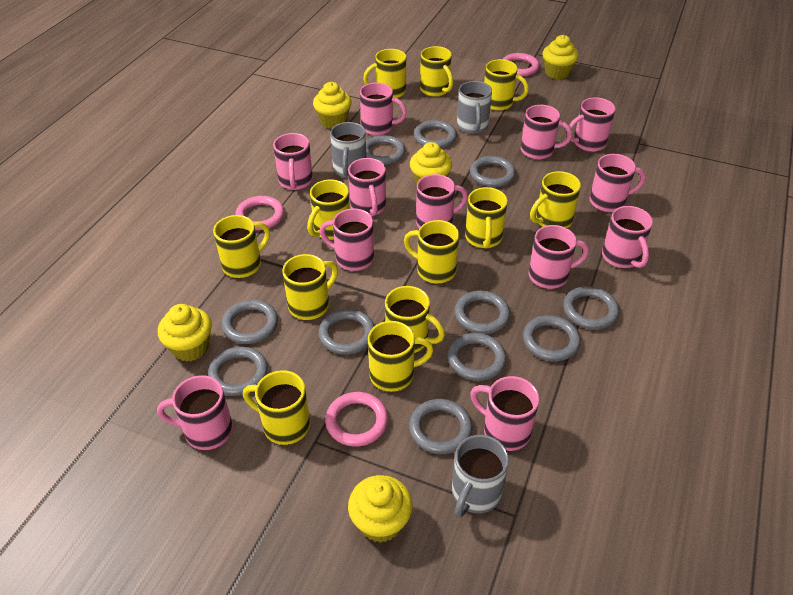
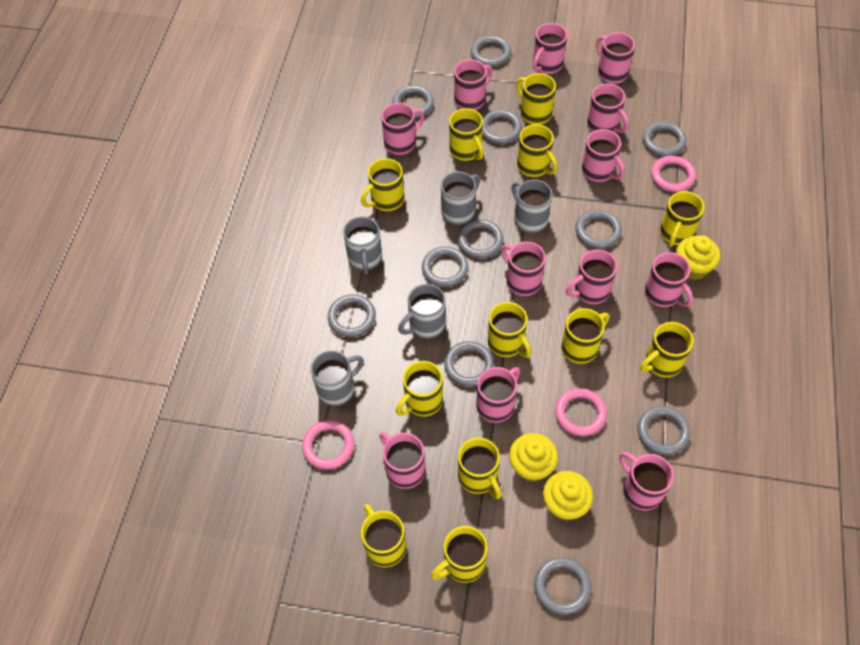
grey mug: 3 -> 5
yellow cupcake: 5 -> 3

